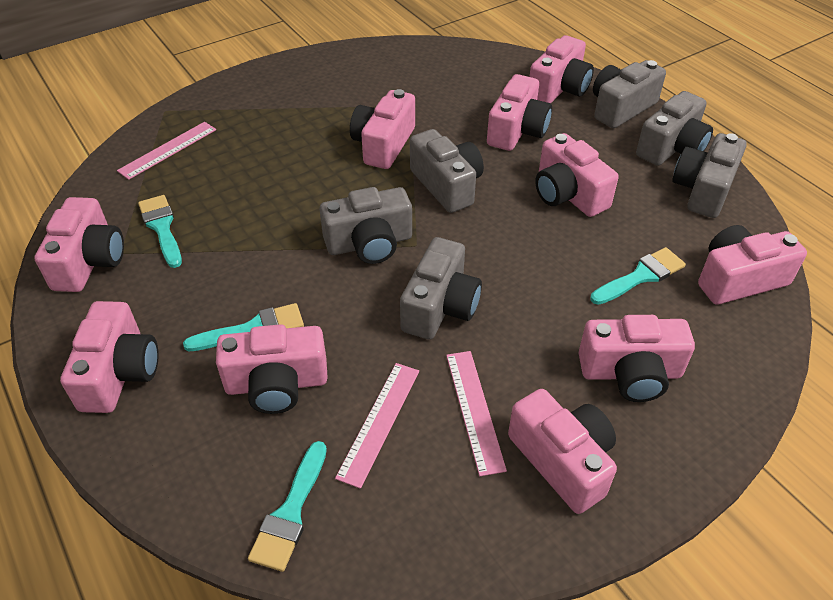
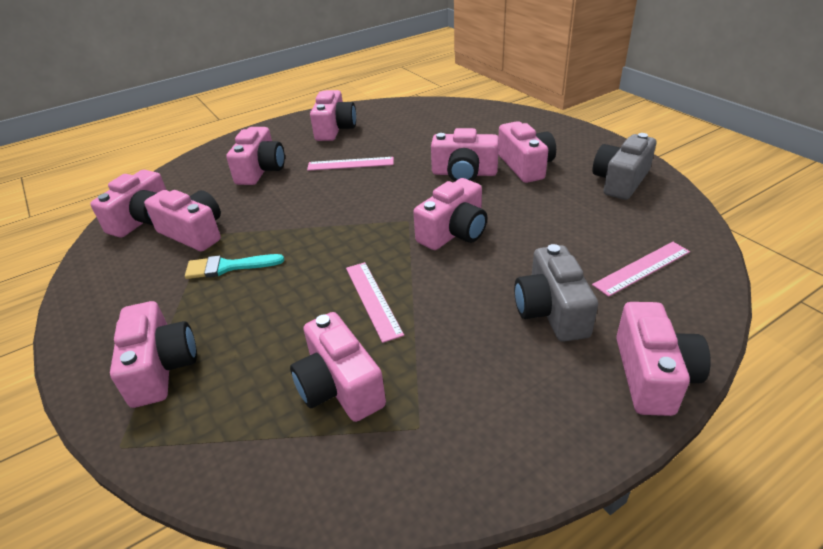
grey camera: 6 -> 2
turquoise brush: 4 -> 1

